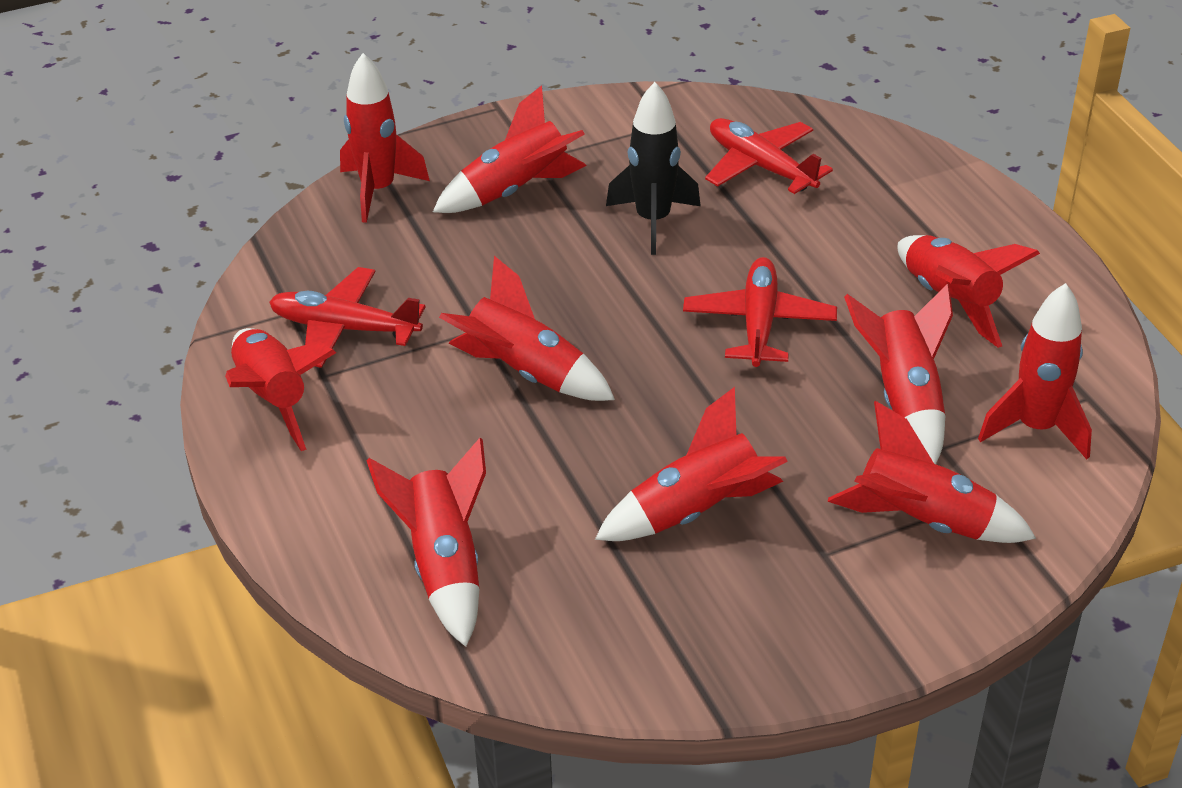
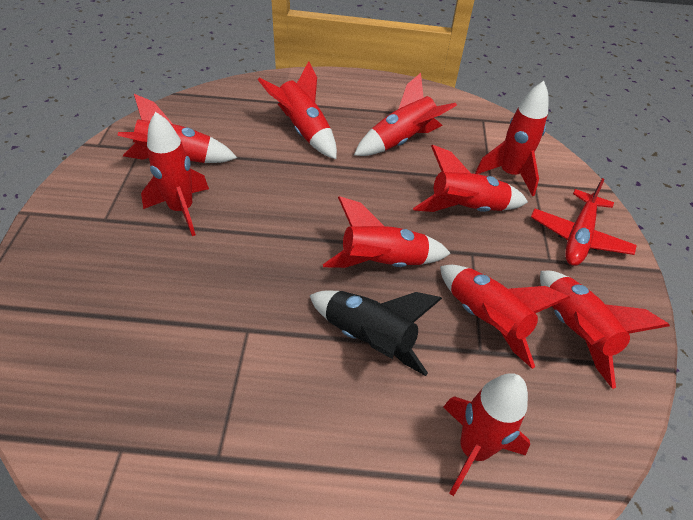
red plane: 3 -> 1

